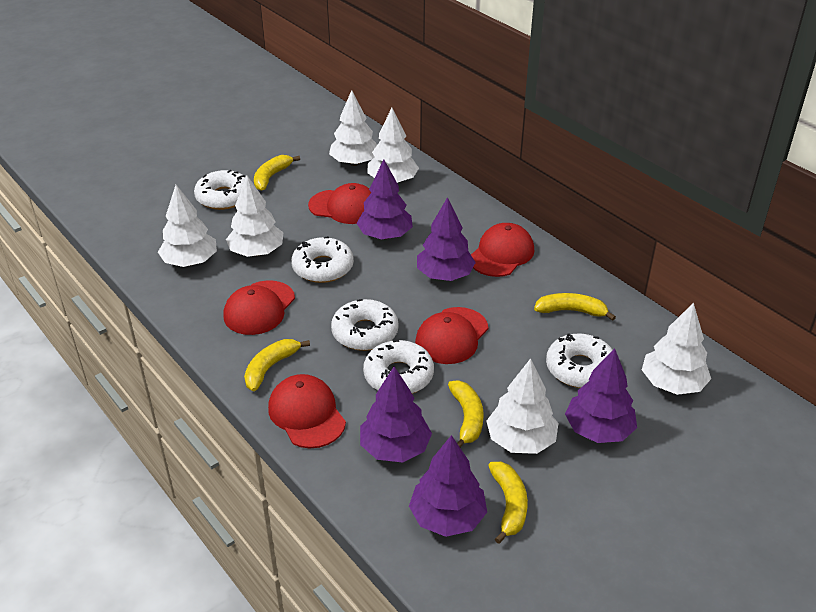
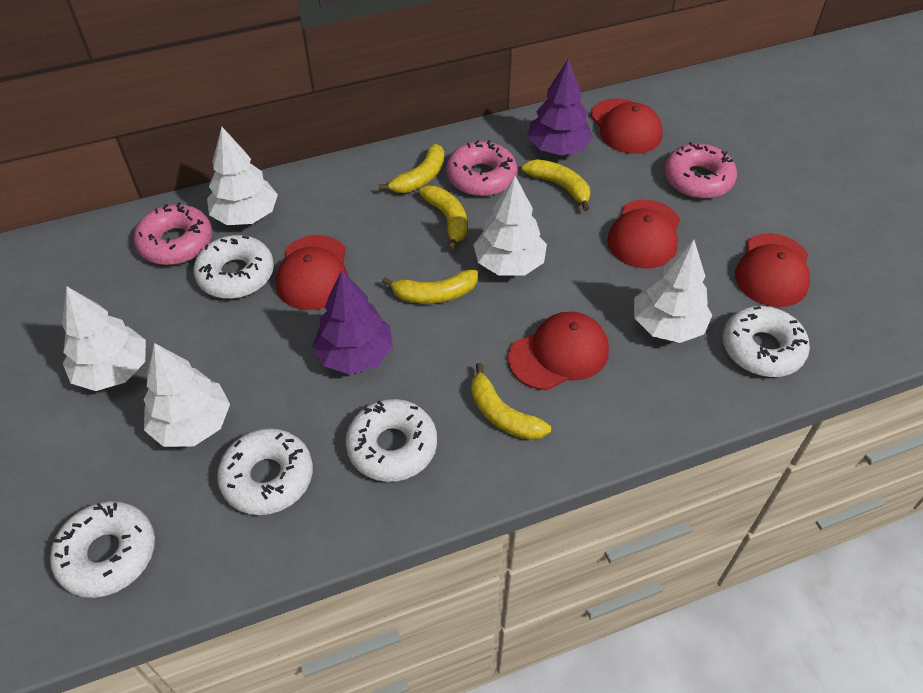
pink donut: 0 -> 3
purple tree: 5 -> 2
white tree: 6 -> 5

